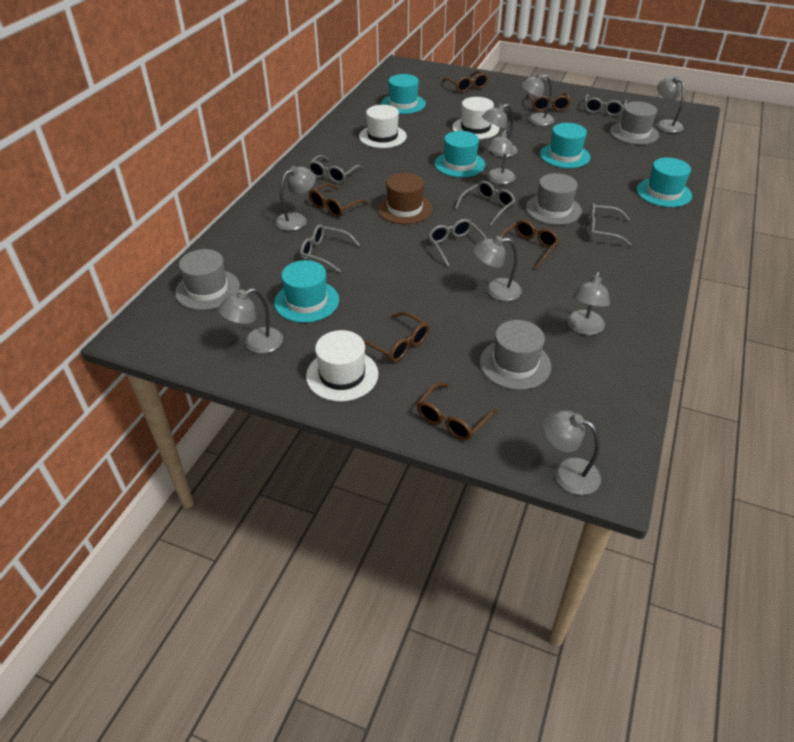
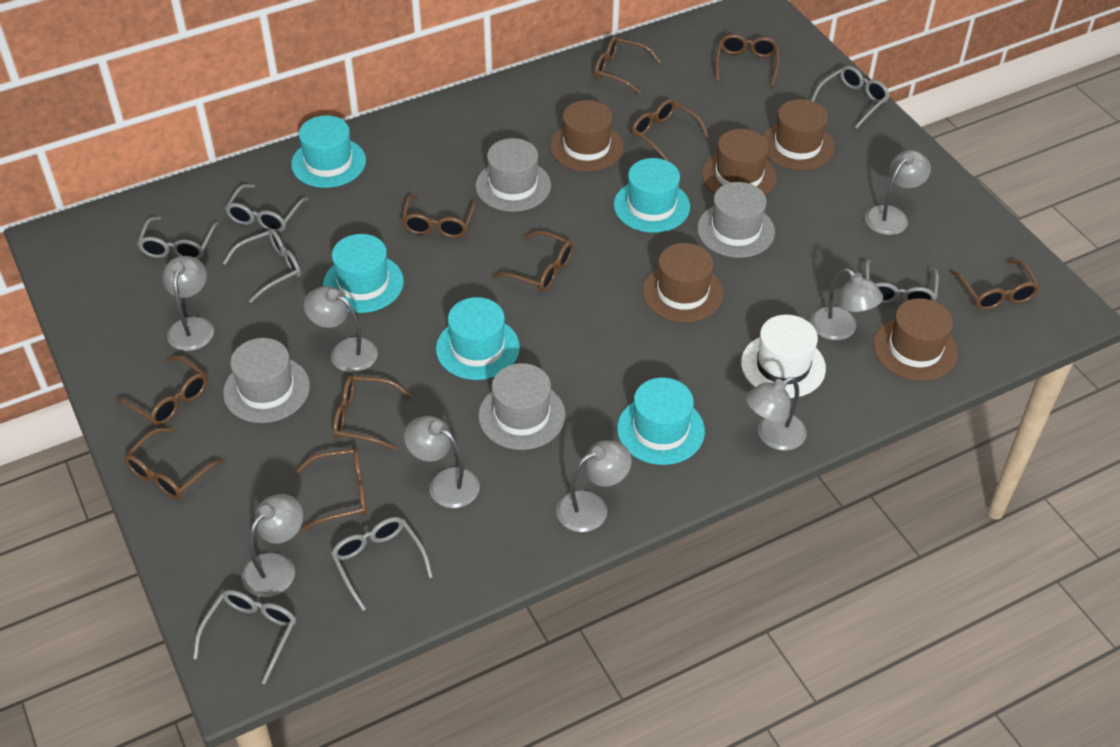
brown glasses: 6 -> 10
brown hat: 1 -> 5
grey glasses: 6 -> 7
grey lamp: 9 -> 8
white hat: 3 -> 1

